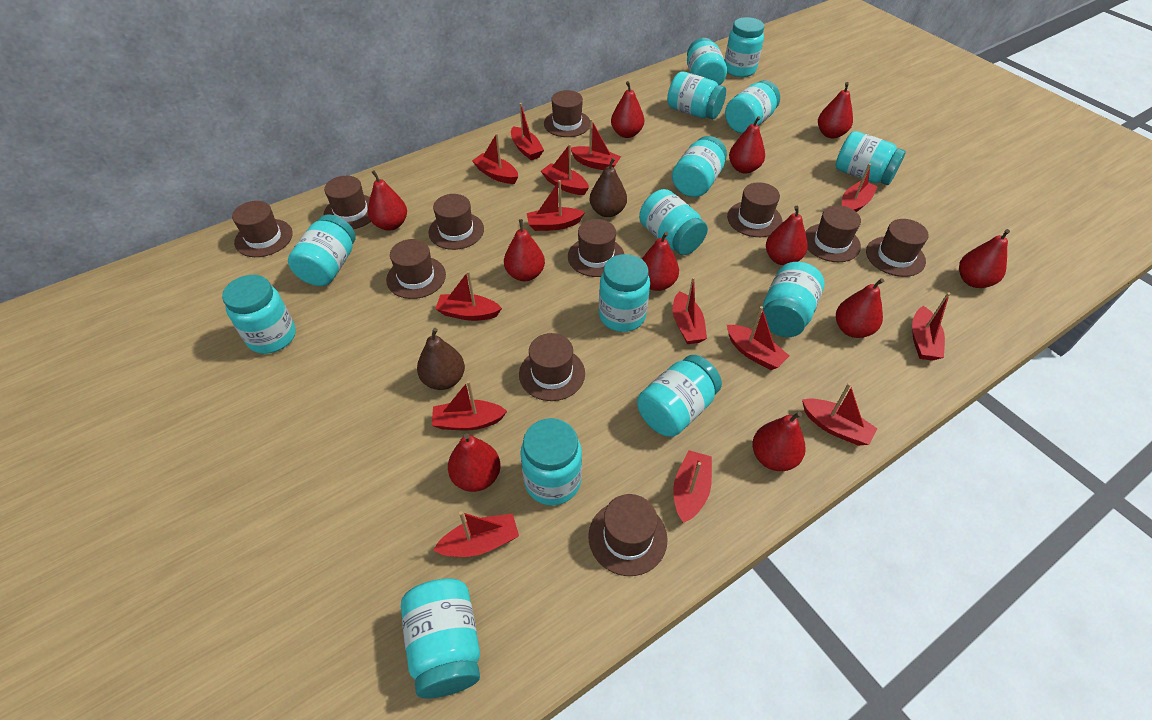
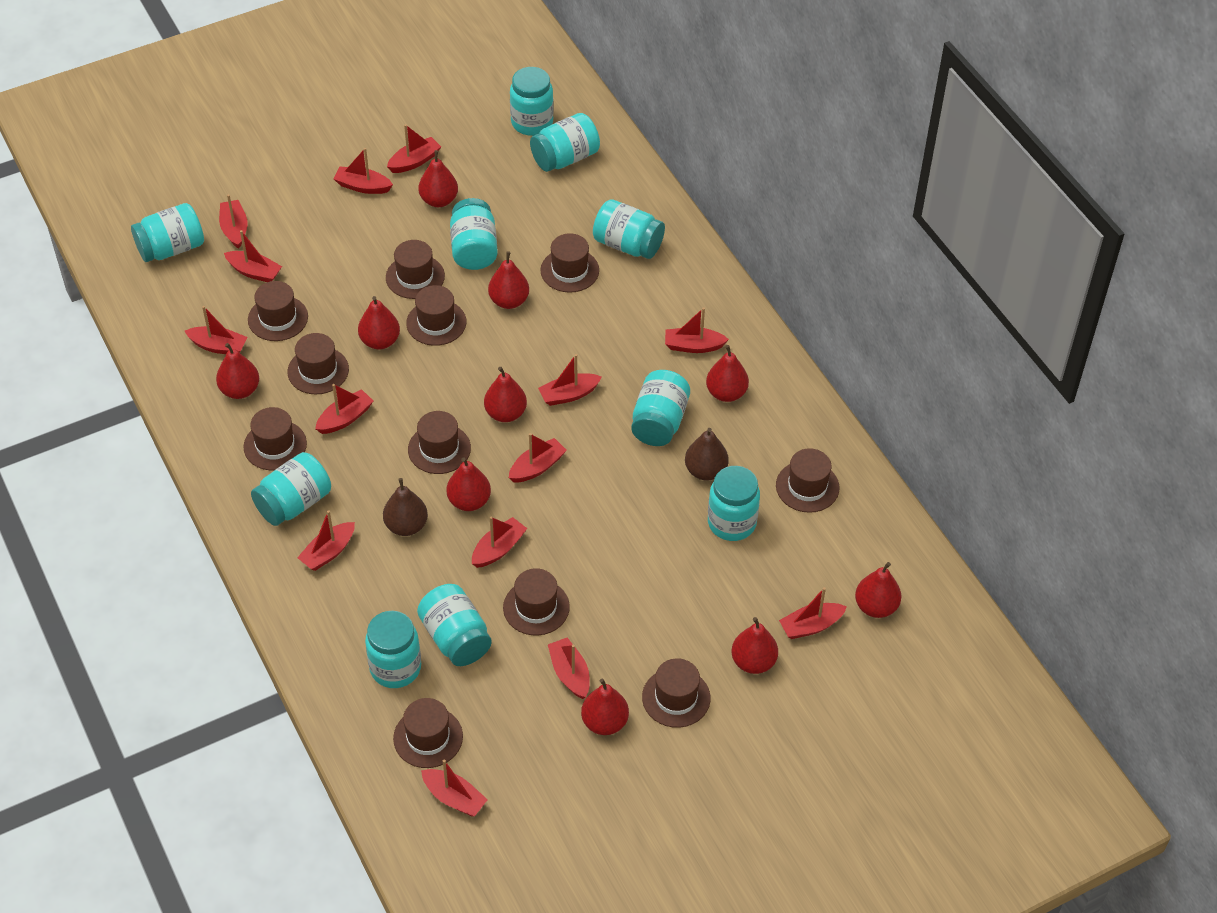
red pear: 11 -> 10
turquoise jar: 14 -> 10

